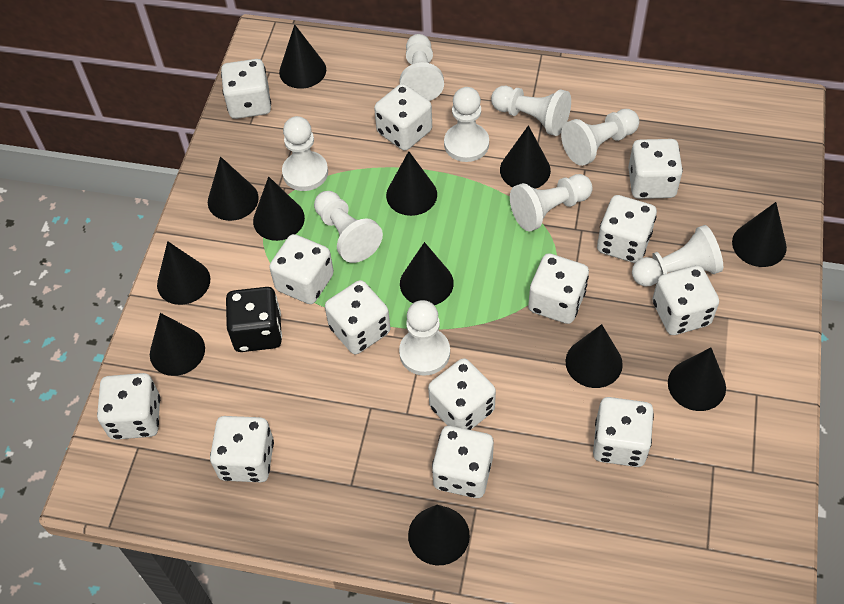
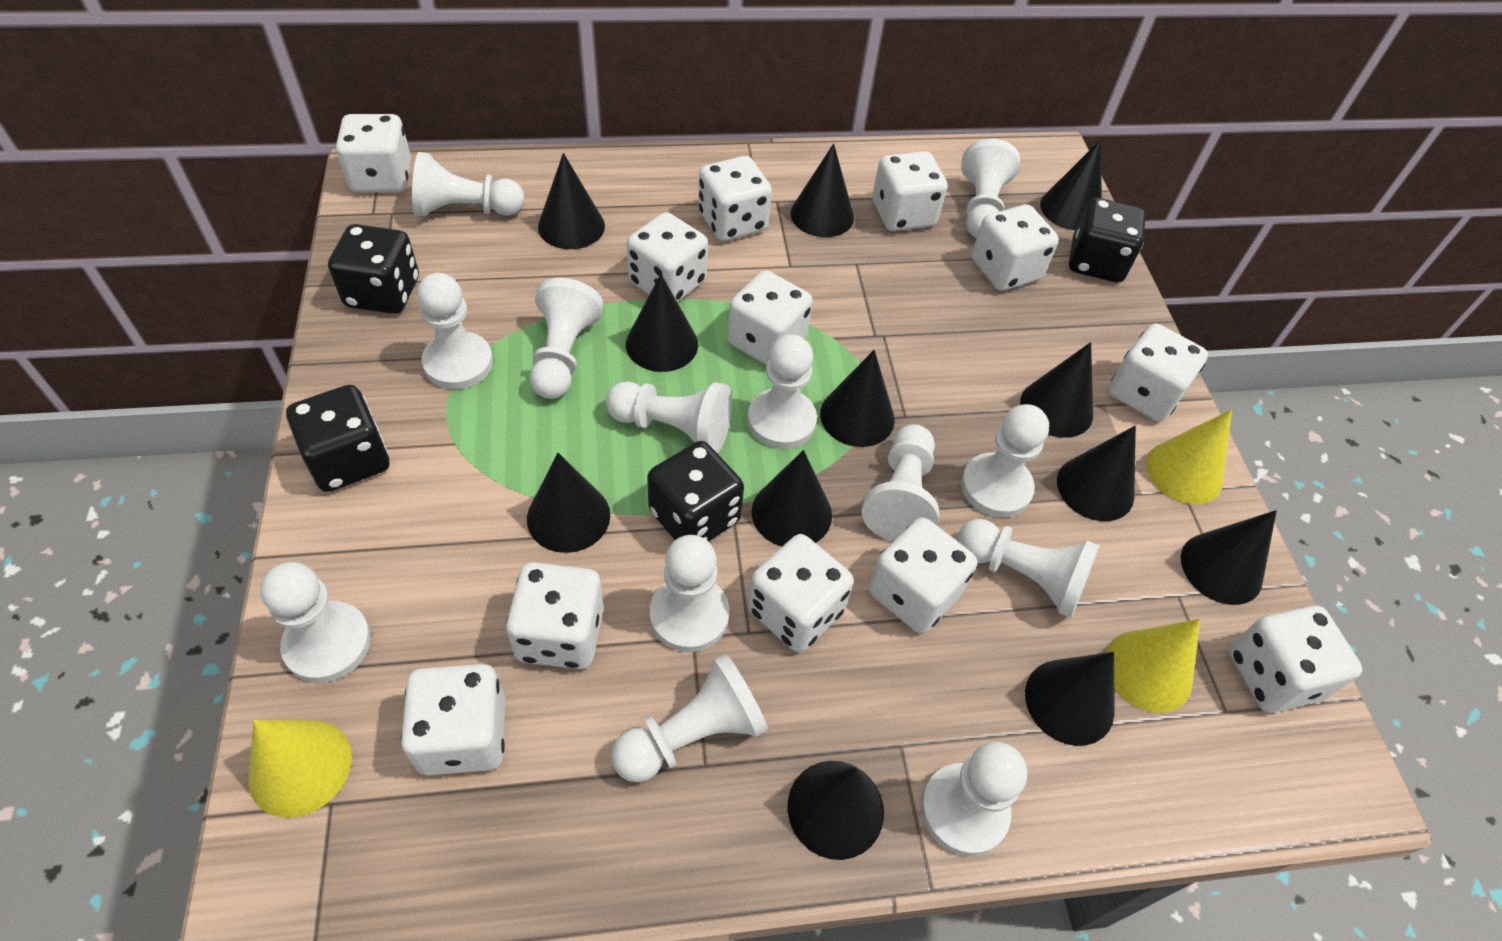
black dice: 1 -> 4
white dice: 13 -> 12
white pawn: 9 -> 13
yellow cone: 0 -> 3

